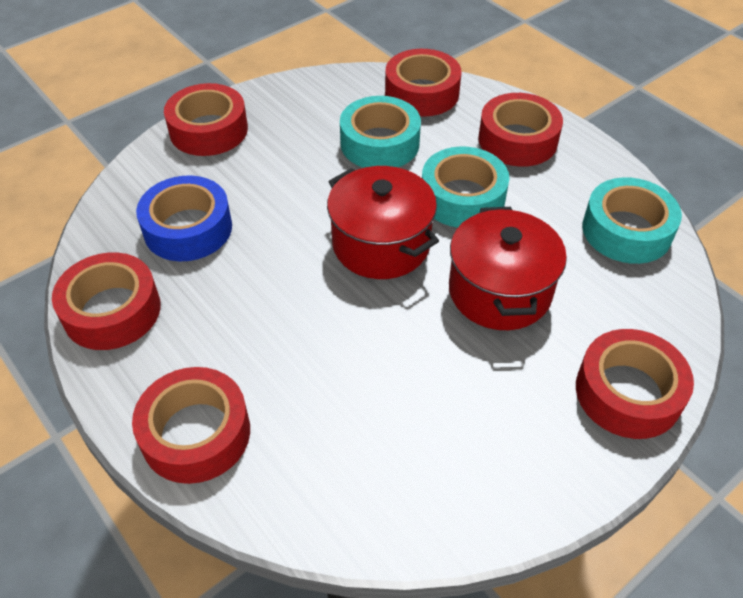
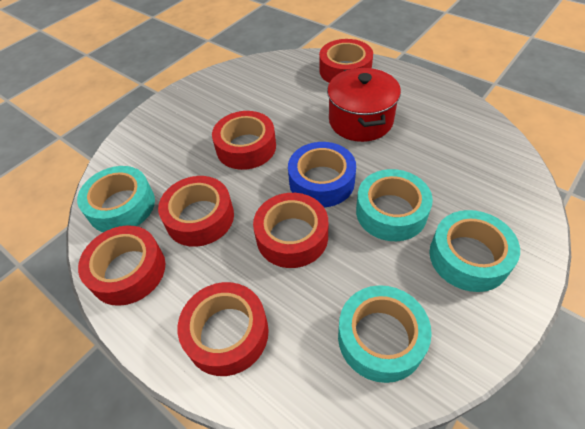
red pot: 2 -> 1
turquoise tape: 3 -> 4

